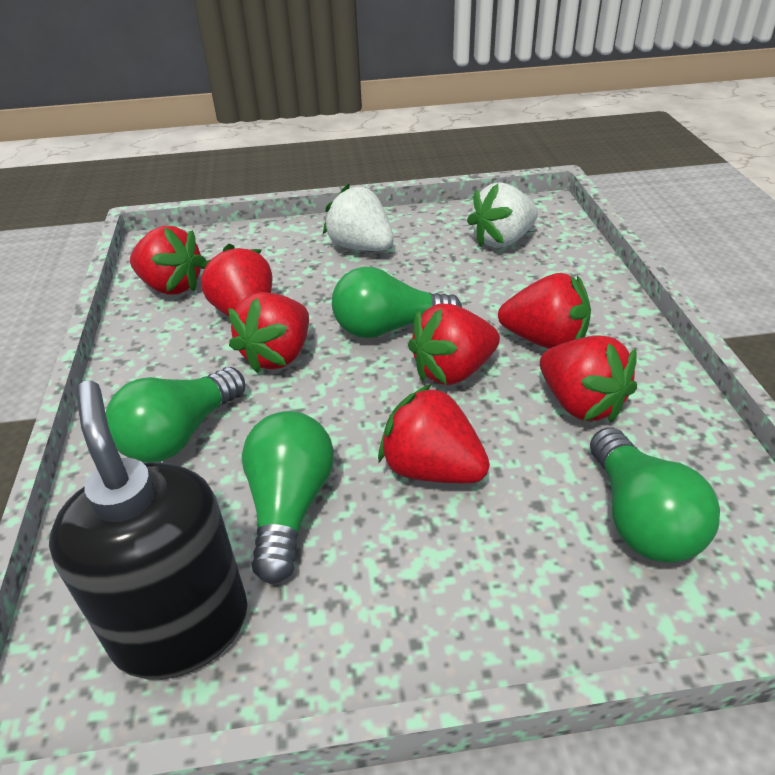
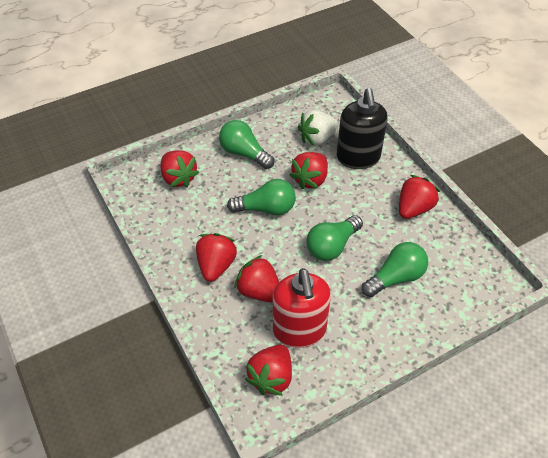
red soap dispenser: 0 -> 1
red strawberry: 7 -> 6
white strawberry: 2 -> 1

